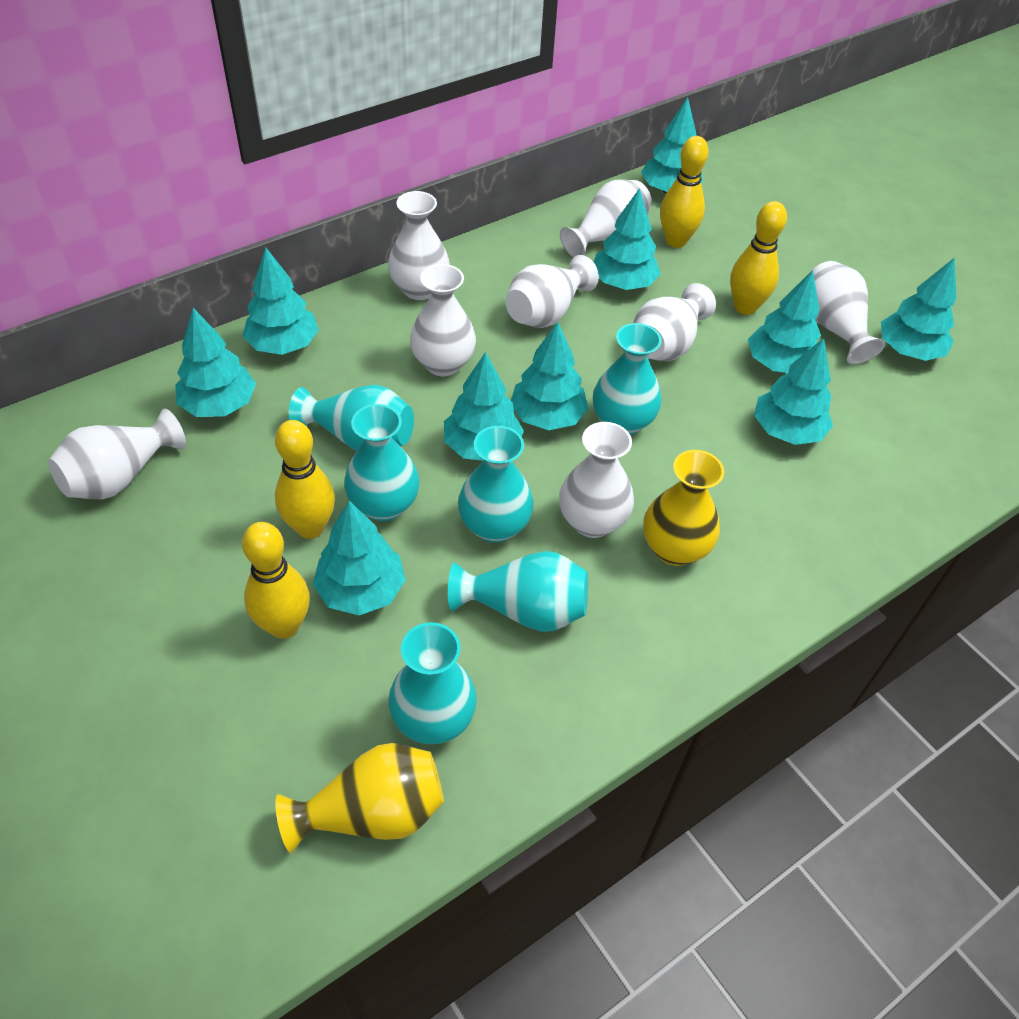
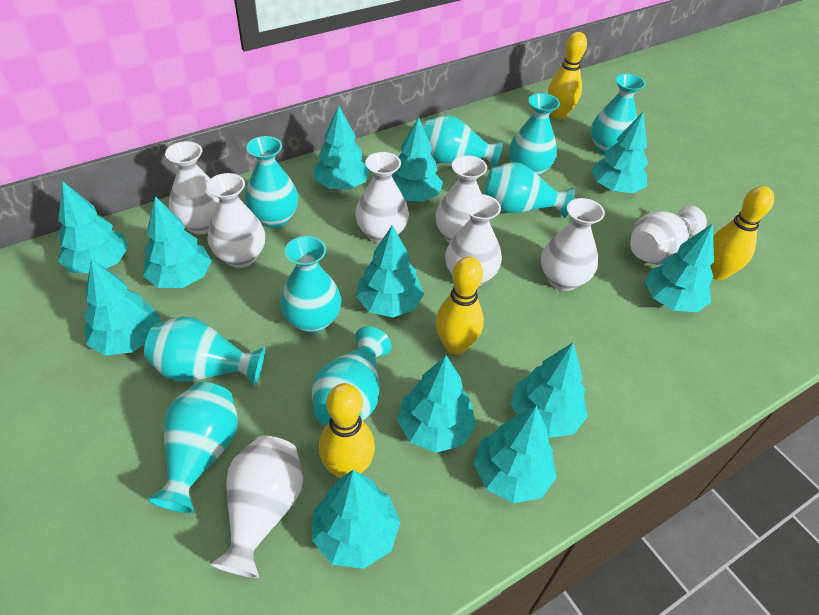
turquoise tree: 10 -> 12
turquoise vase: 6 -> 9
yellow vase: 2 -> 0

